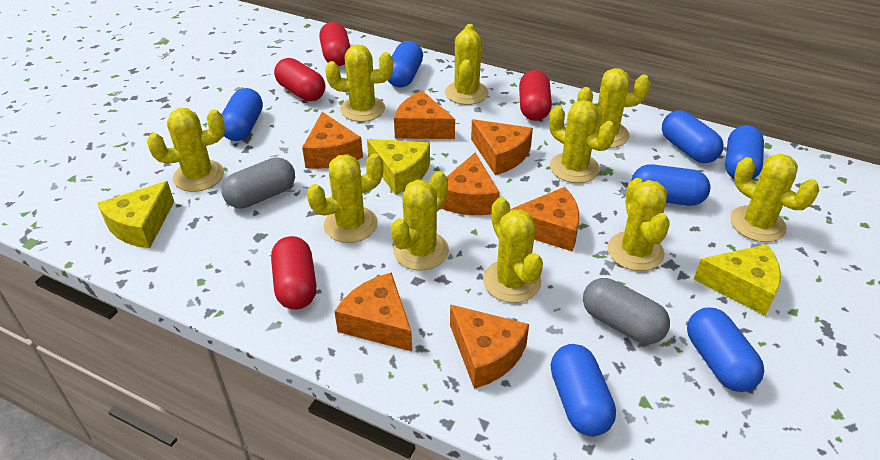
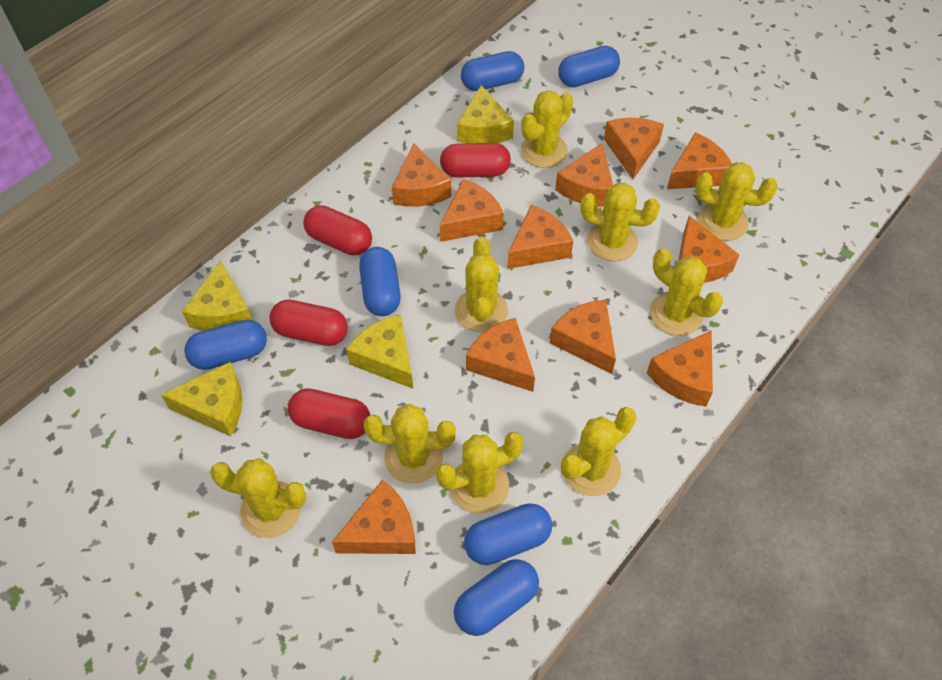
blue capsule: 7 -> 6
grey capsule: 2 -> 0
orange cheese: 7 -> 11
yellow cactus: 10 -> 9
yellow cheese: 3 -> 4

